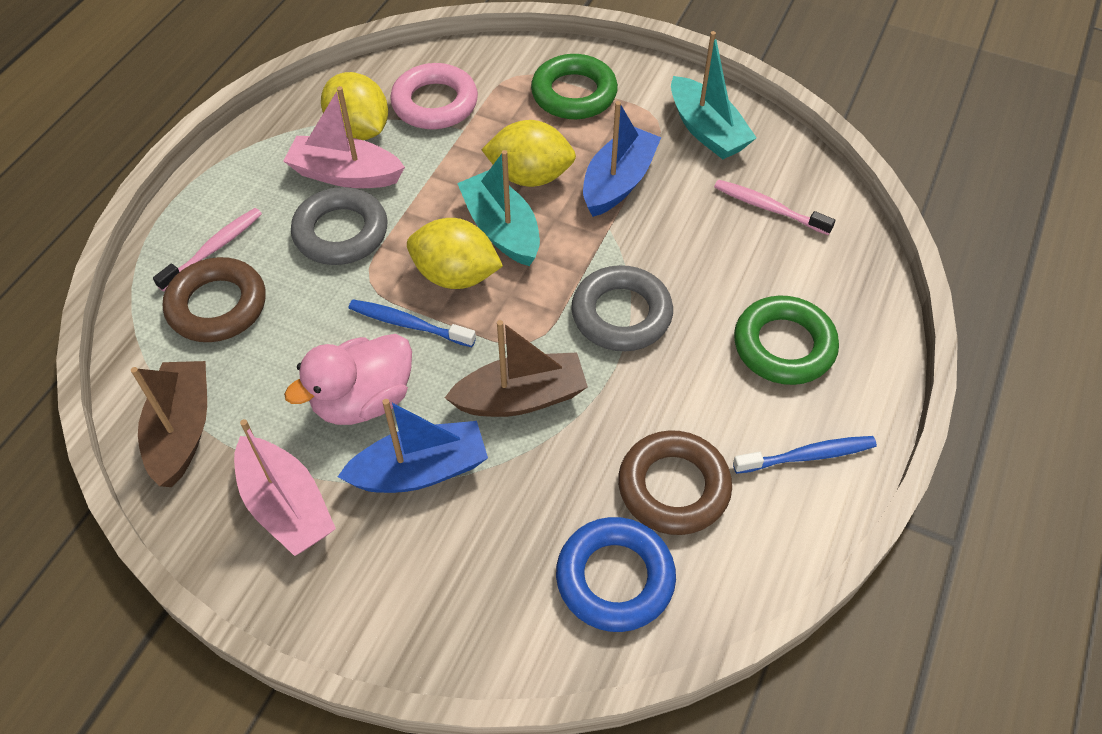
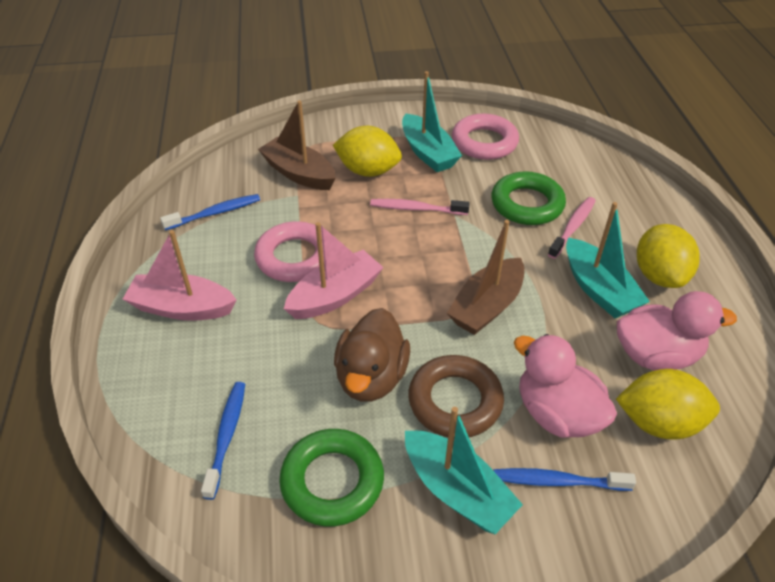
blue boat: 2 -> 0
blue ring: 1 -> 0
blue toothbrush: 2 -> 3
brown duck: 0 -> 1
brown ring: 2 -> 1
grey ring: 2 -> 0
pink duck: 1 -> 2
pink ring: 1 -> 2
turquoise boat: 2 -> 3

